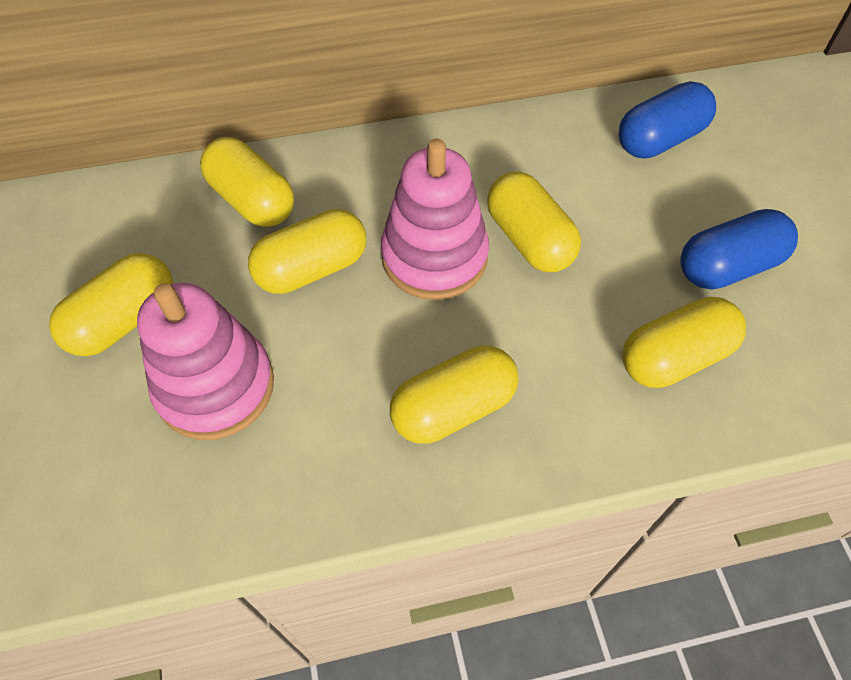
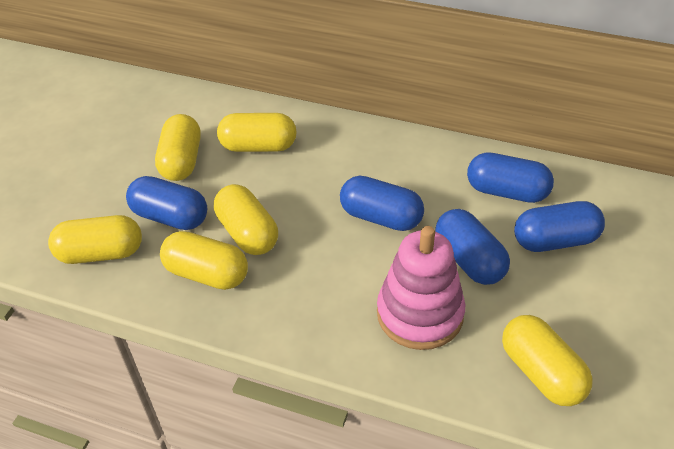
blue capsule: 2 -> 5
pink stacking toy: 2 -> 1

